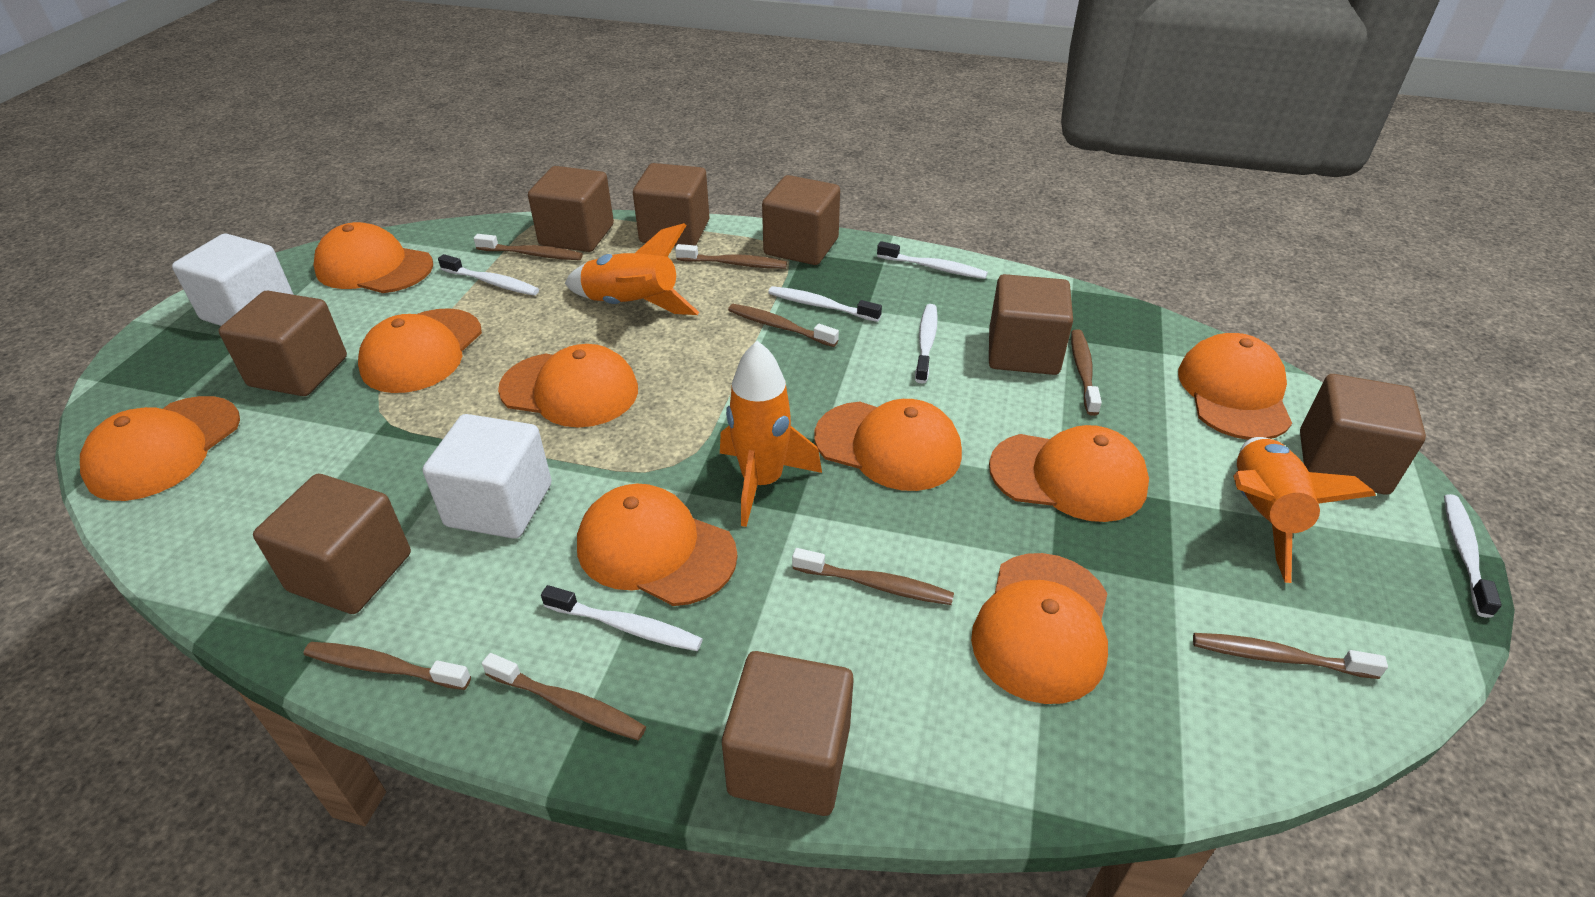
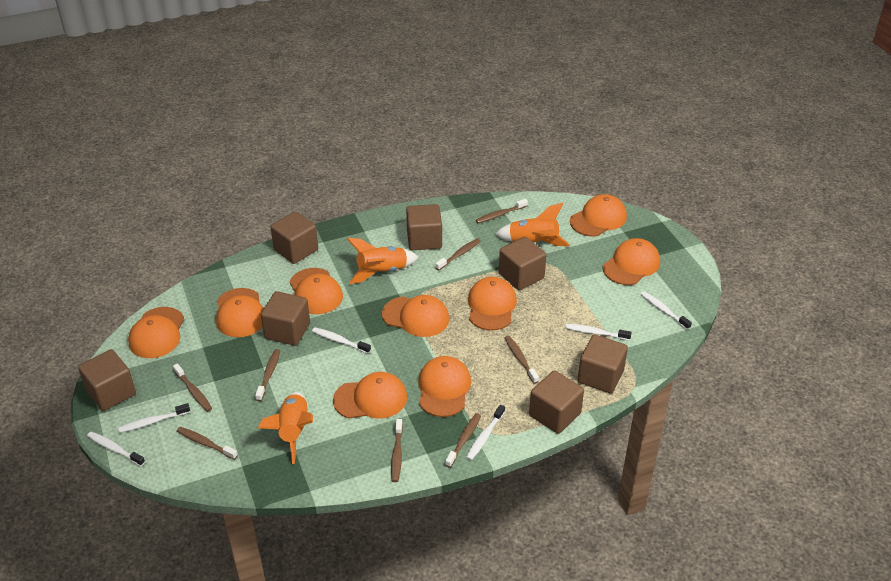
brown cube: 8 -> 7
white cube: 2 -> 0

